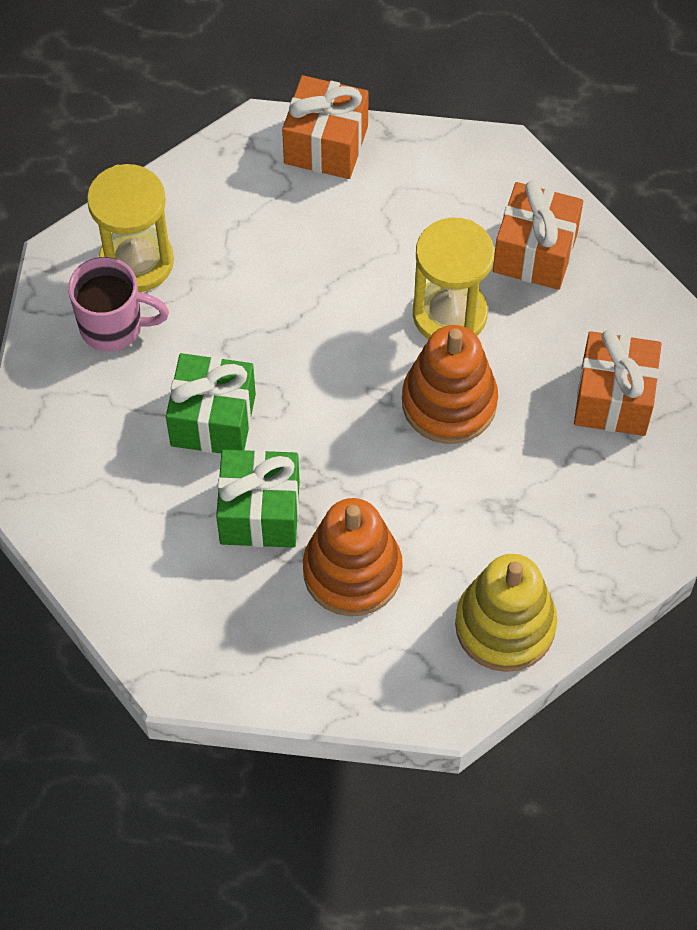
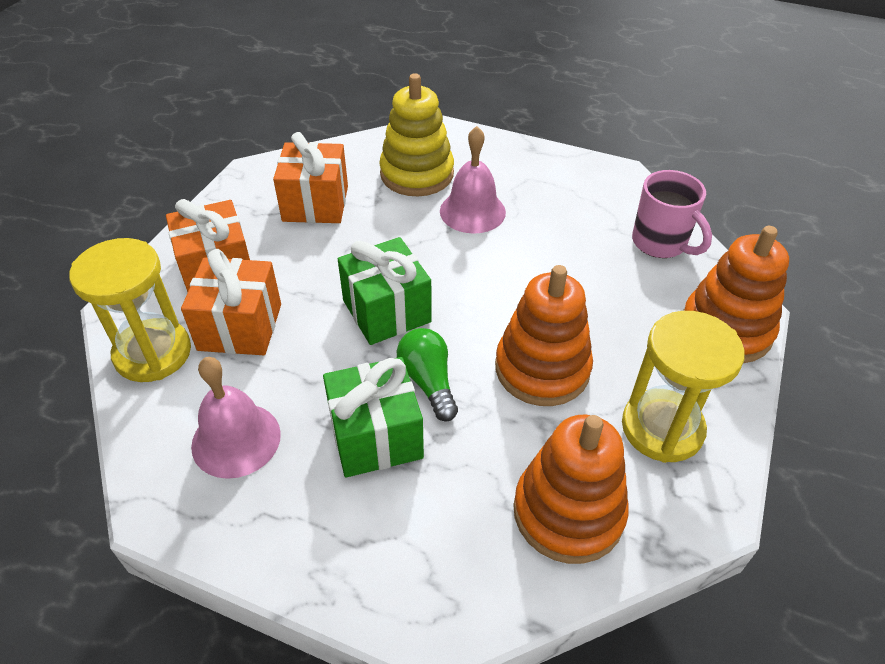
green light bulb: 0 -> 1
orange stacking toy: 2 -> 3
pink bell: 0 -> 2

